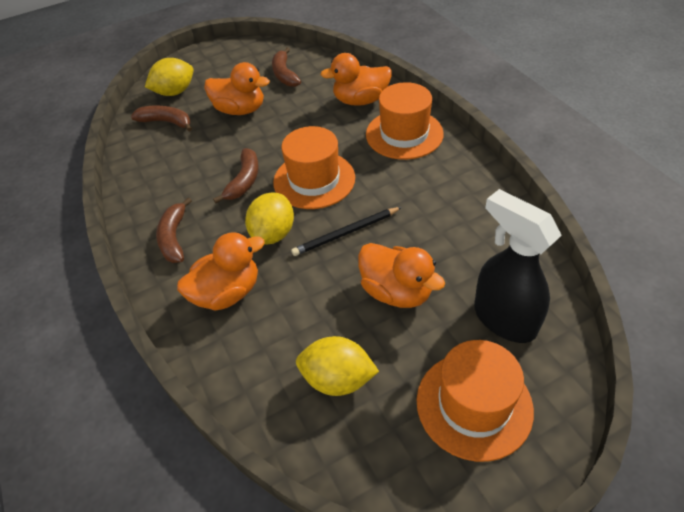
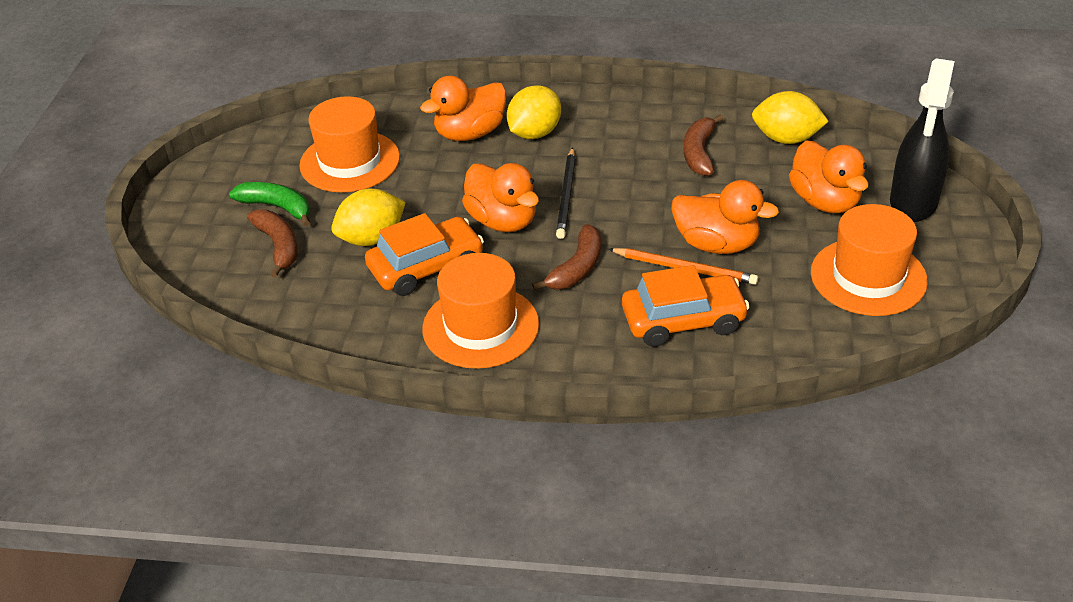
brown banana: 4 -> 3
green banana: 0 -> 1
orange car: 0 -> 2
orange pencil: 0 -> 1

